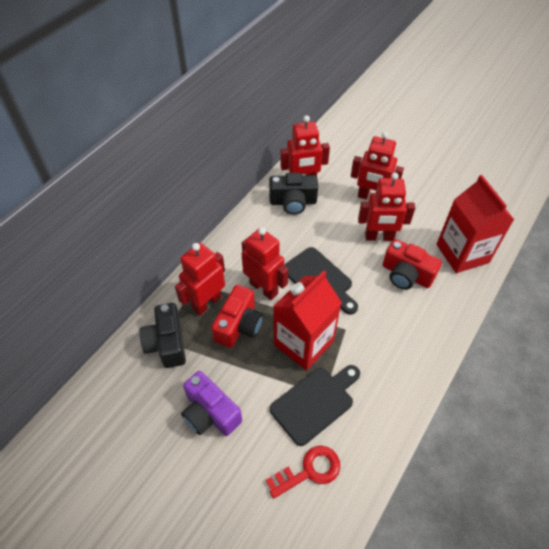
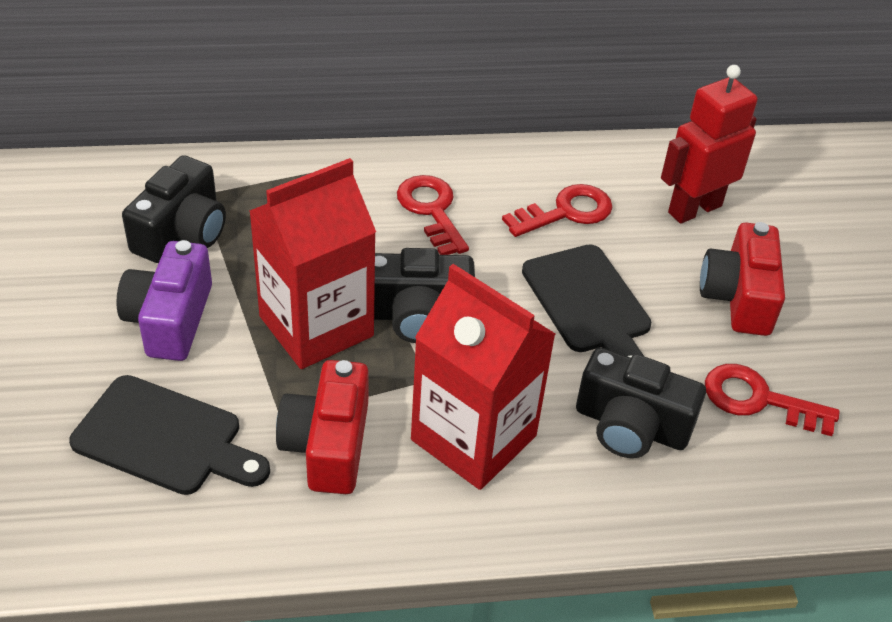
black camera: 2 -> 3
red key: 1 -> 3
red robot: 5 -> 1

